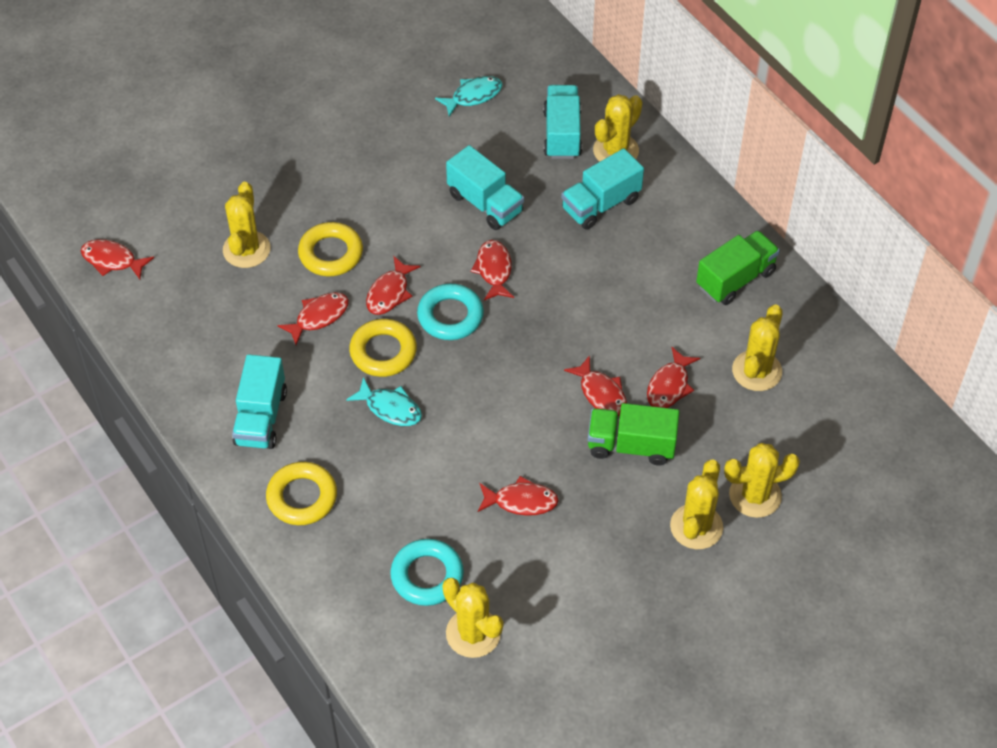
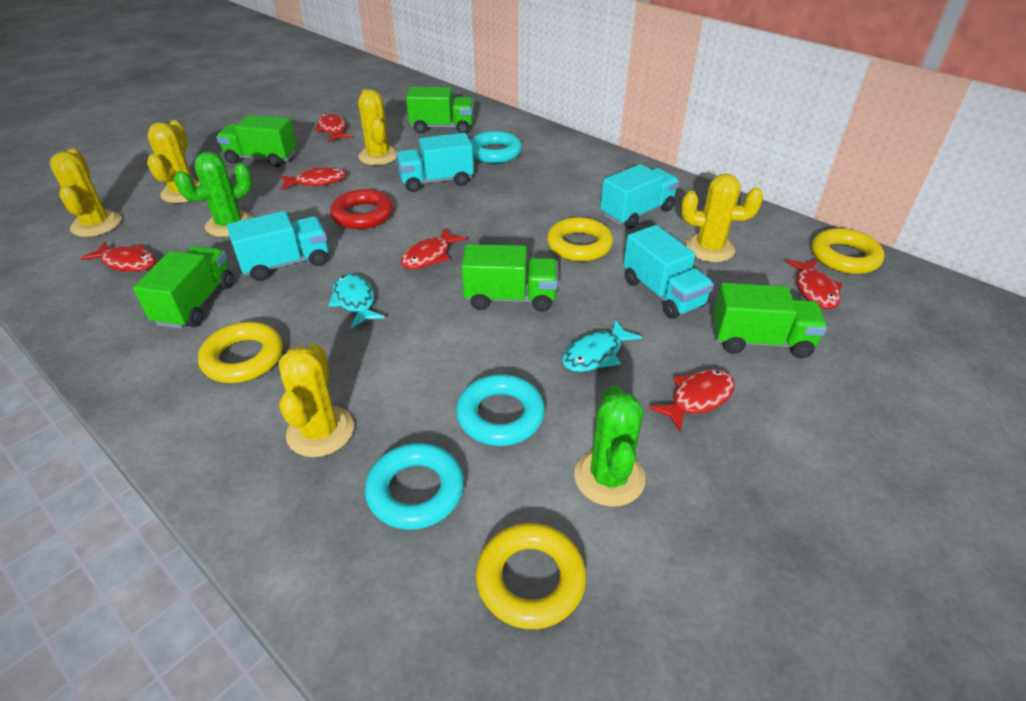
green cactus: 0 -> 2
green truck: 2 -> 5
red fish: 7 -> 6
red ring: 0 -> 1
turquoise ring: 2 -> 3
yellow cactus: 6 -> 5
yellow ring: 3 -> 4

